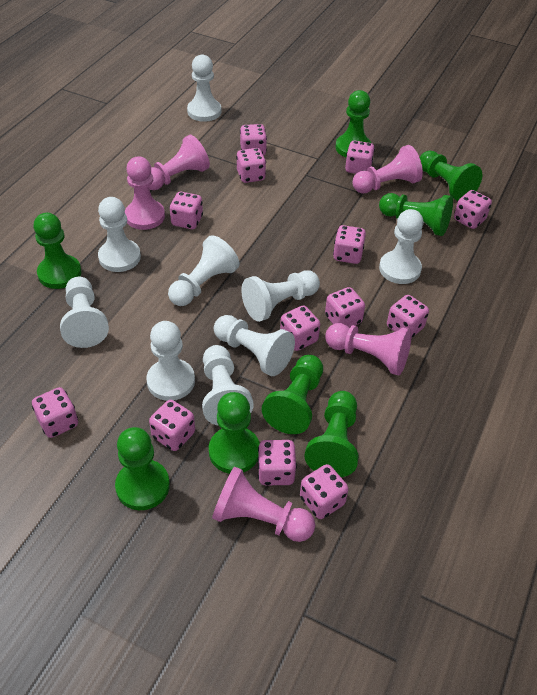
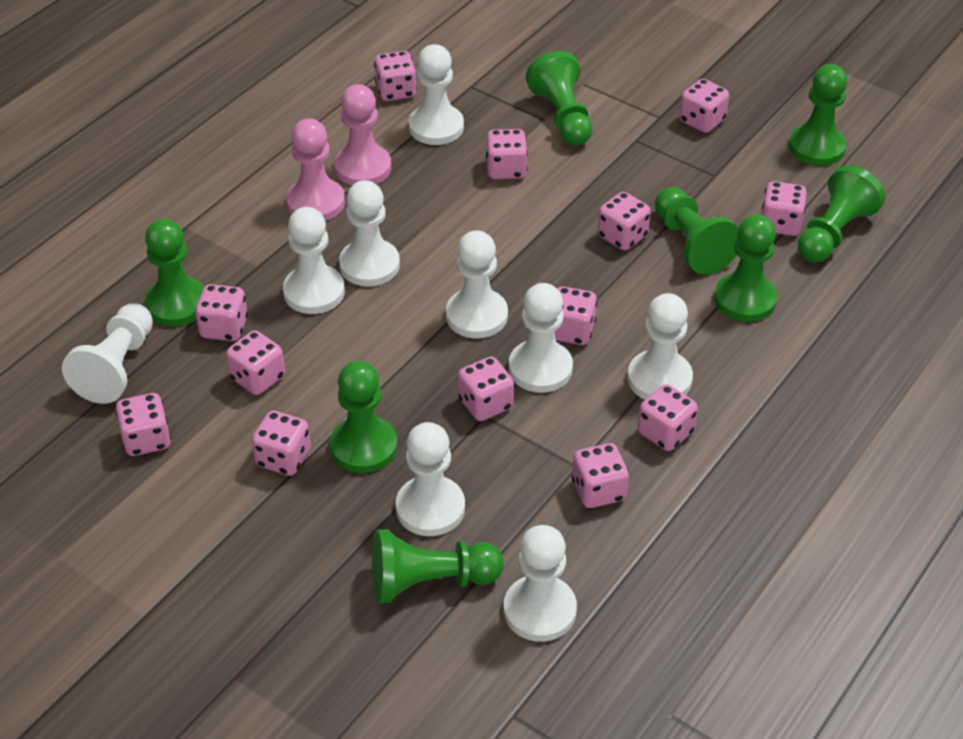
pink pawn: 5 -> 2

